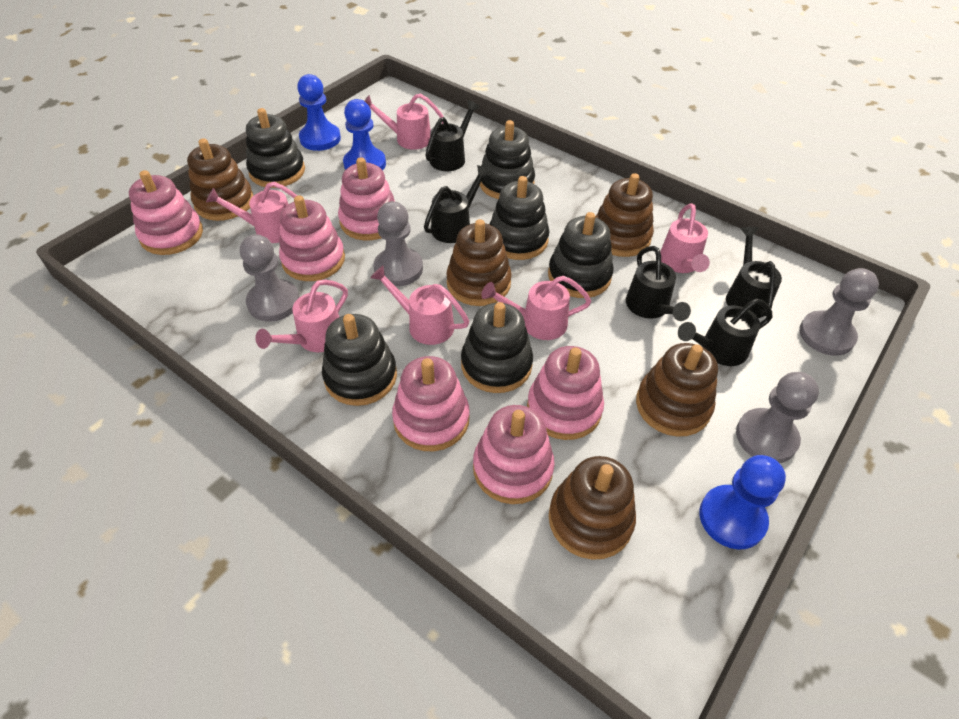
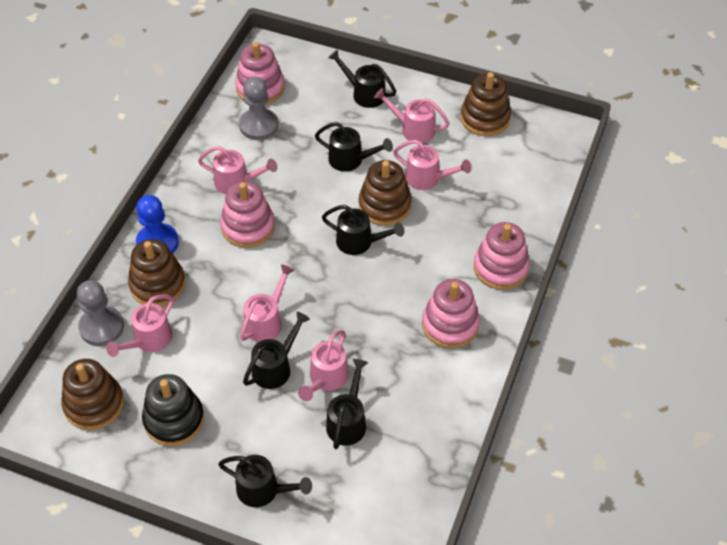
black stacking toy: 6 -> 1
black watering can: 5 -> 6
blue pawn: 3 -> 1
brown stacking toy: 5 -> 4
grey pawn: 4 -> 2
pink stacking toy: 6 -> 4

